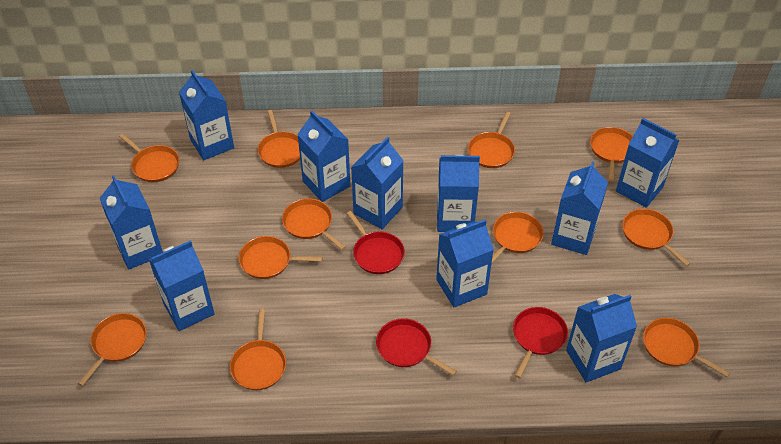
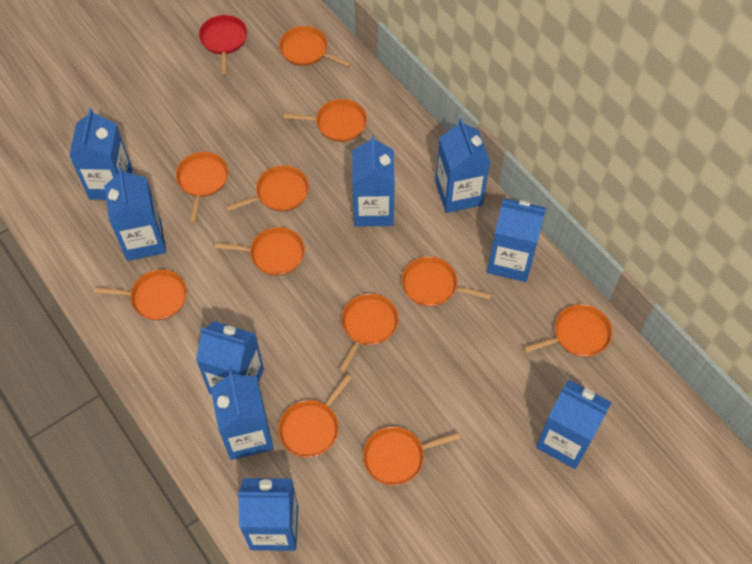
blue carton: 10 -> 9
red pan: 3 -> 1

